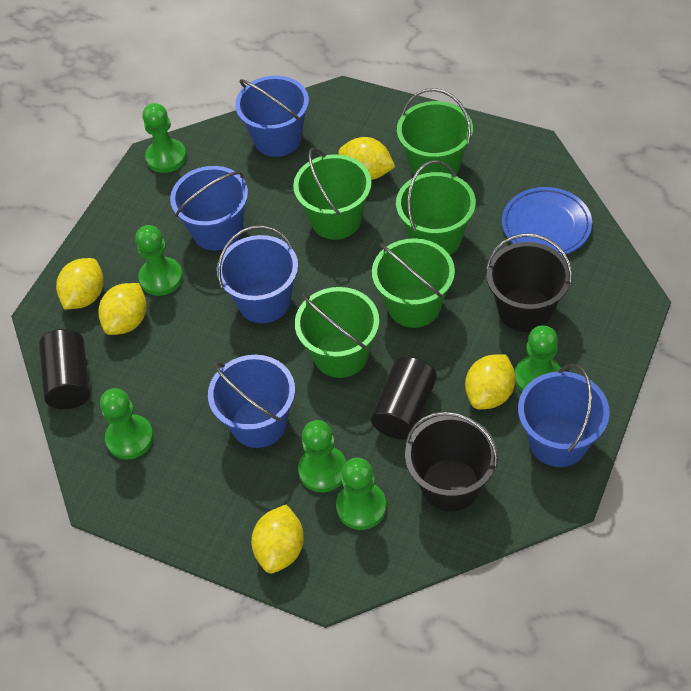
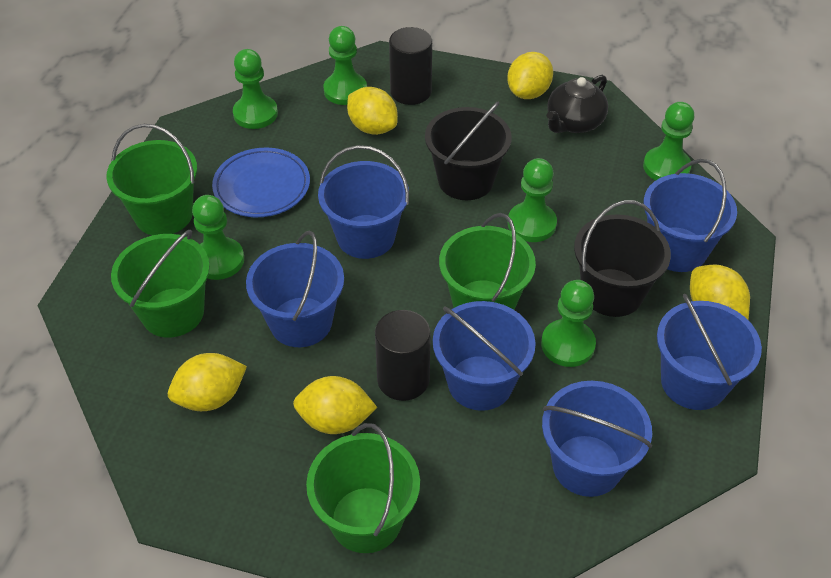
black teapot: 0 -> 1
blue bucket: 5 -> 6
green bucket: 5 -> 4

